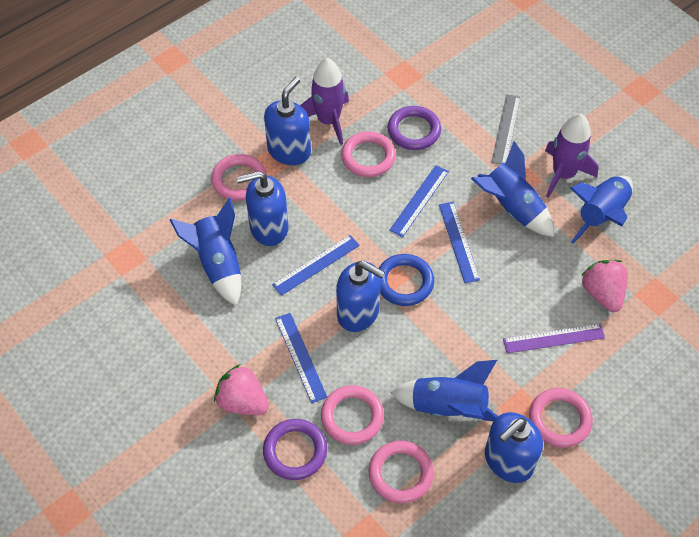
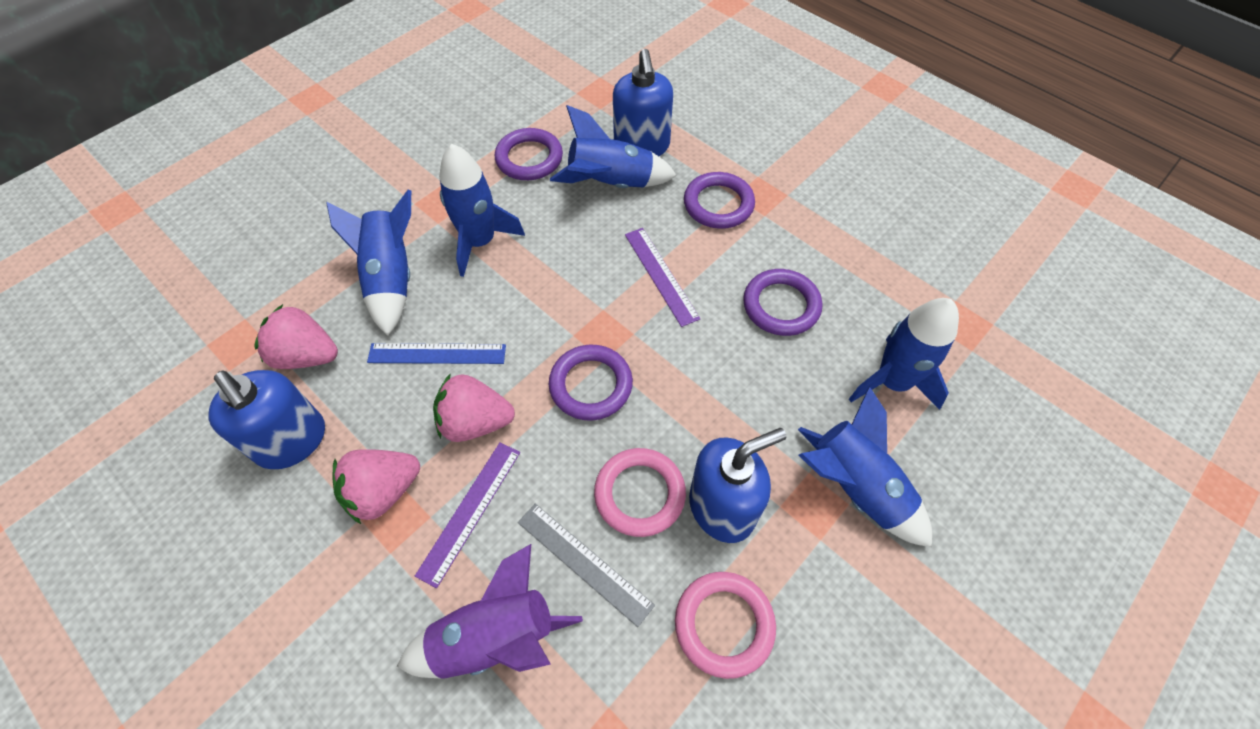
blue ring: 1 -> 0
blue rocket: 4 -> 5
blue ruler: 4 -> 1
blue soap dispenser: 4 -> 3
pink ring: 5 -> 2
pink strawberry: 2 -> 3
purple ring: 2 -> 4
purple rocket: 2 -> 1
purple ruler: 1 -> 2

